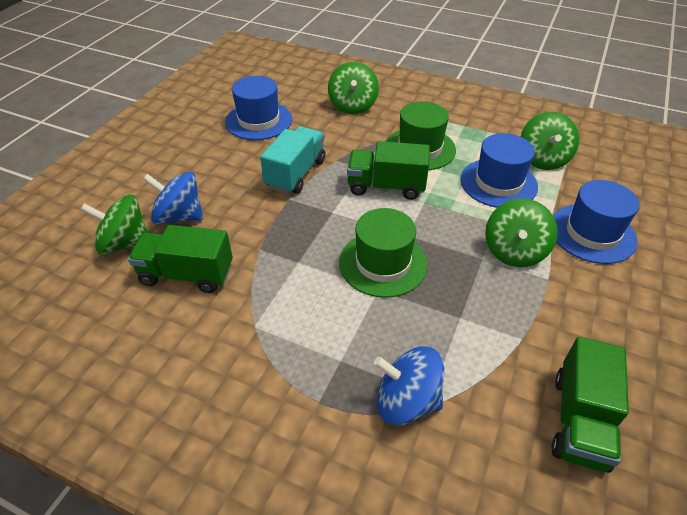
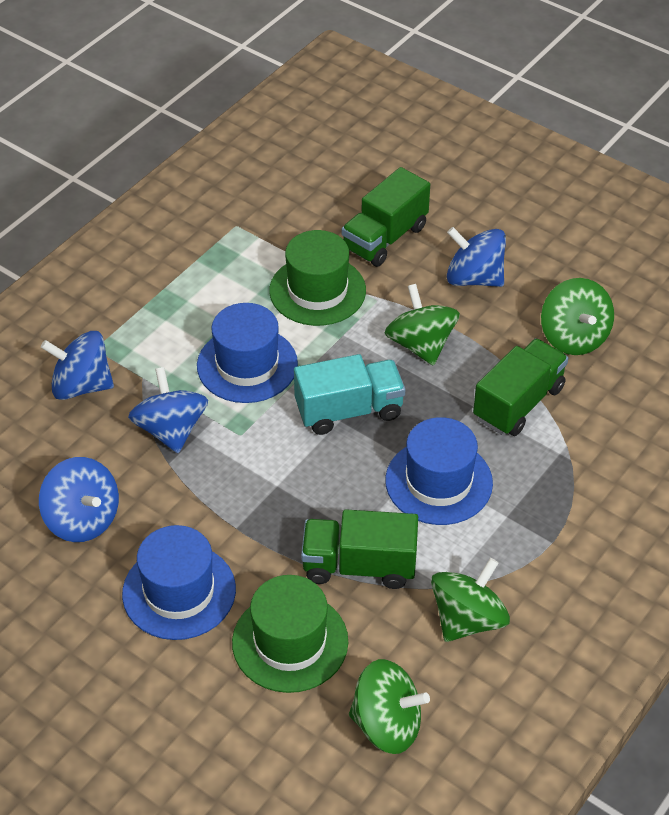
blue spinning top: 2 -> 4

